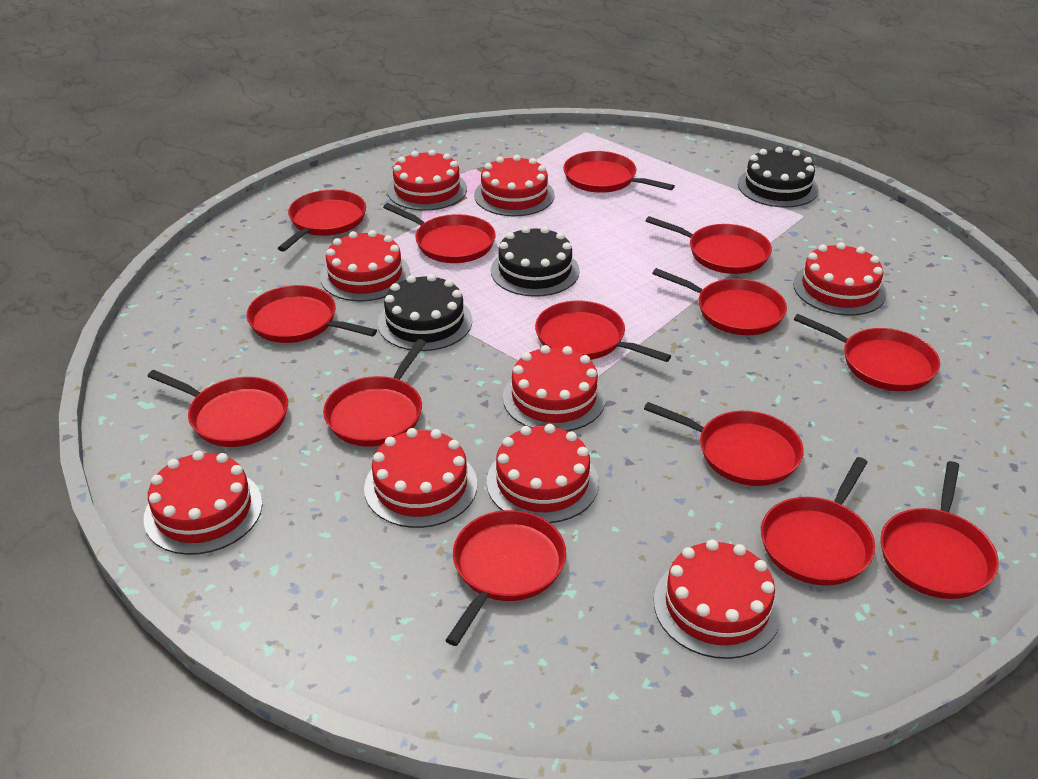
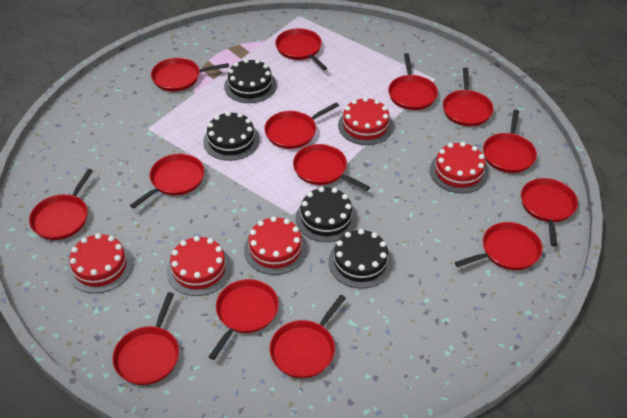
black cake: 3 -> 4
red cake: 9 -> 5

